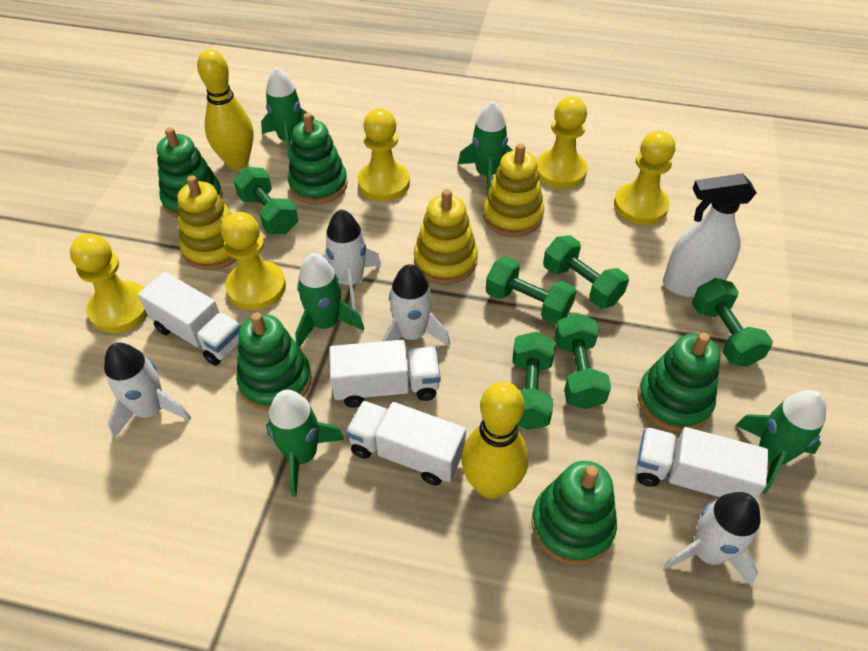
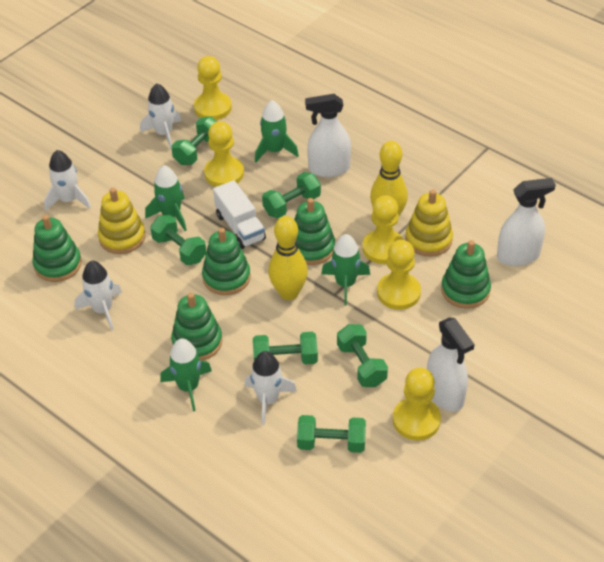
green rocket: 5 -> 4
white spray bottle: 1 -> 3
white truck: 4 -> 1
yellow stacking toy: 3 -> 2

